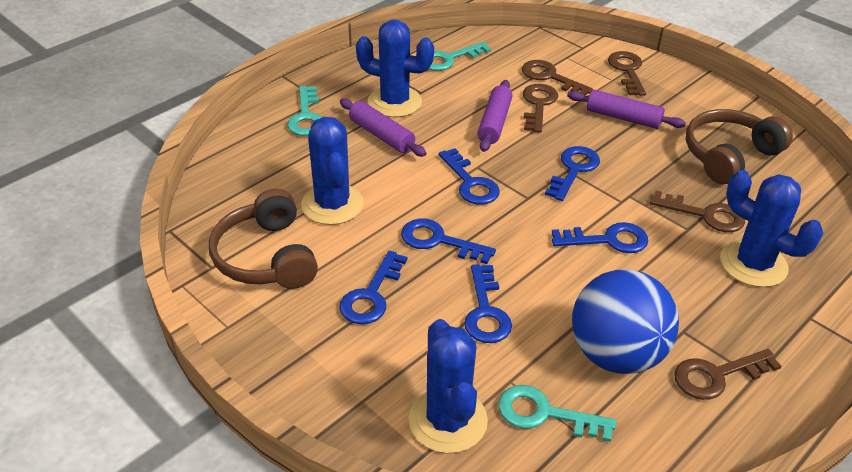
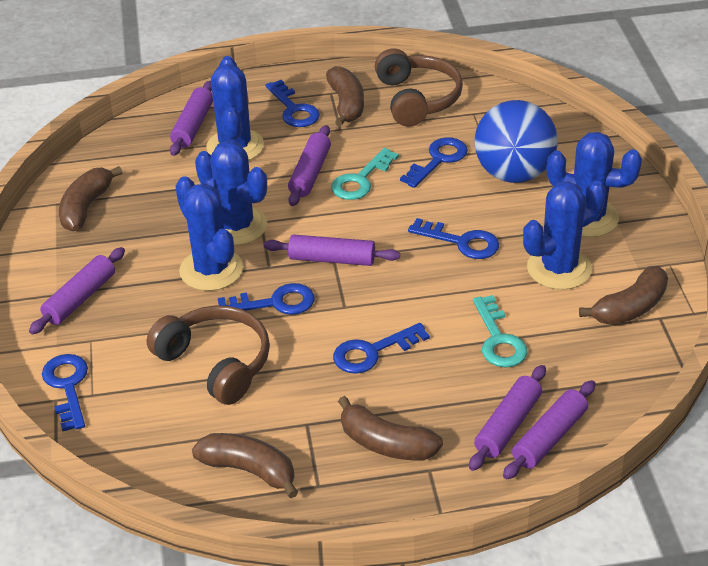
blue cactus: 4 -> 5
brown banana: 0 -> 5
brown key: 5 -> 0
purple rolling pin: 3 -> 6
turquoise key: 3 -> 2

